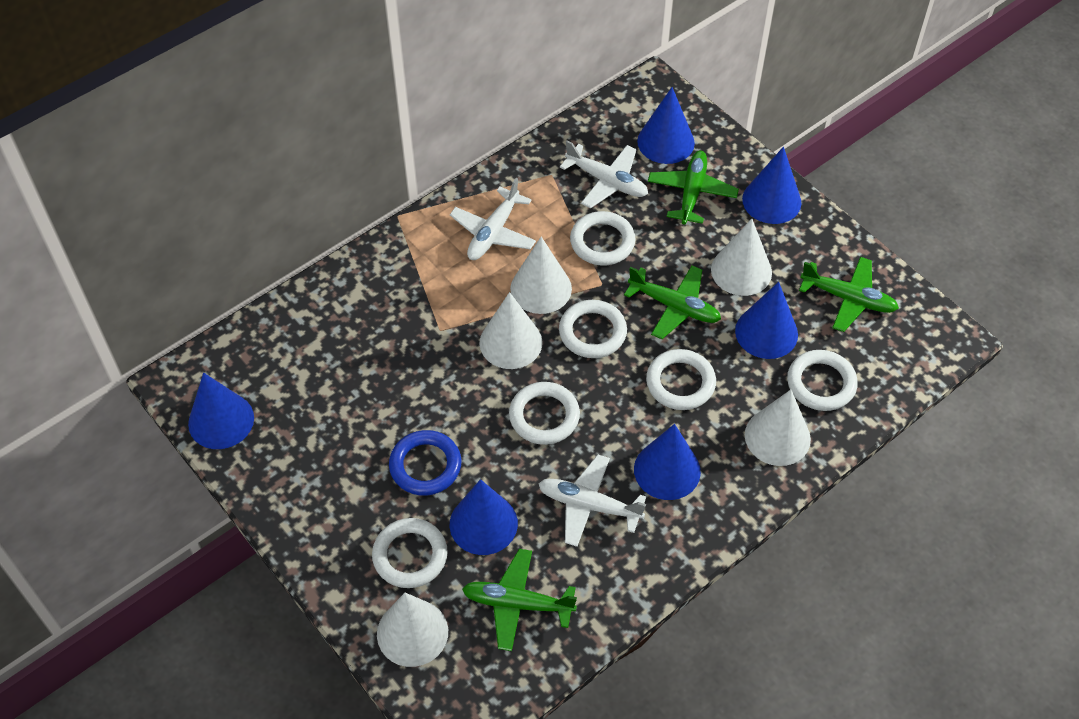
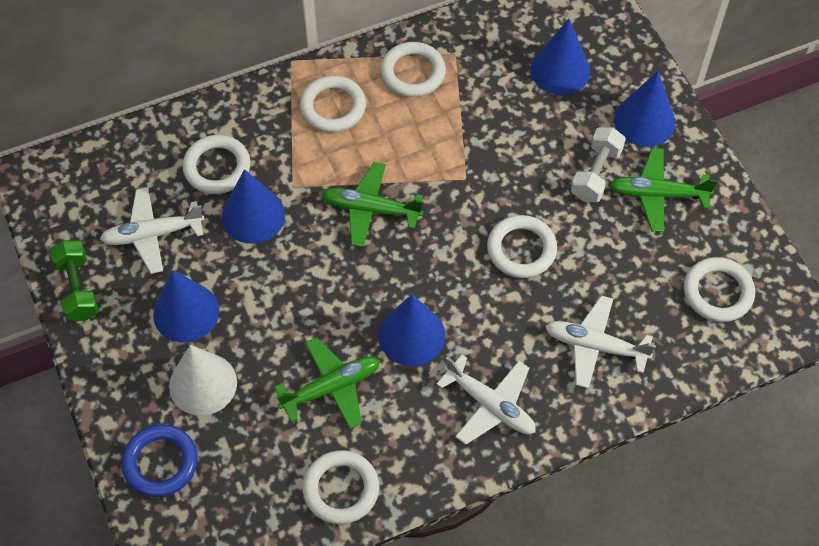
blue cone: 6 -> 5
green dumbbell: 0 -> 1
green plane: 4 -> 3
white cone: 5 -> 1
white dumbbell: 0 -> 1

